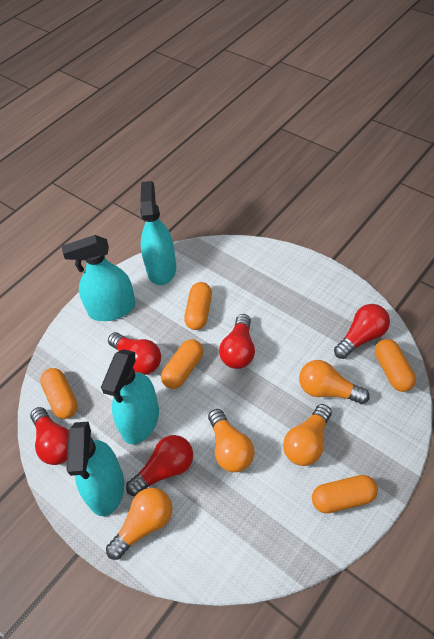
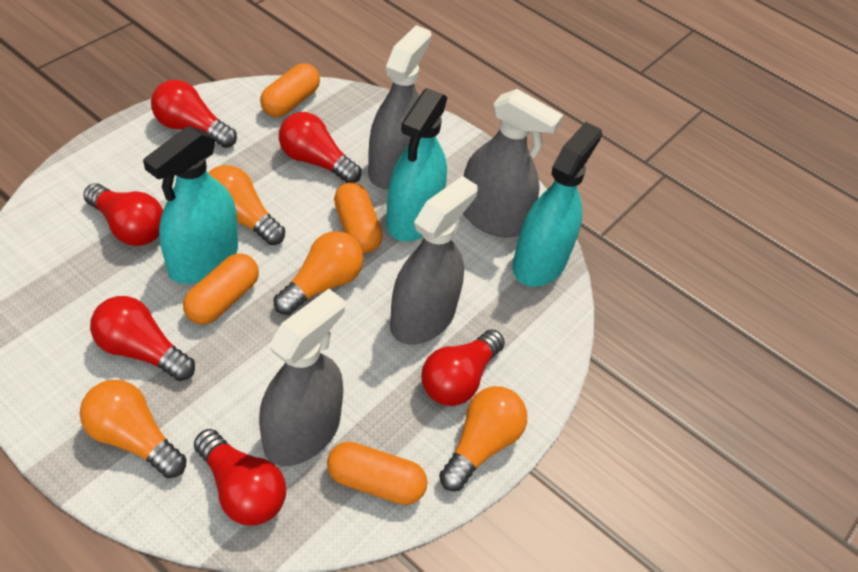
grey spray bottle: 0 -> 4
orange capsule: 5 -> 4
red light bulb: 5 -> 6
turquoise spray bottle: 4 -> 3

